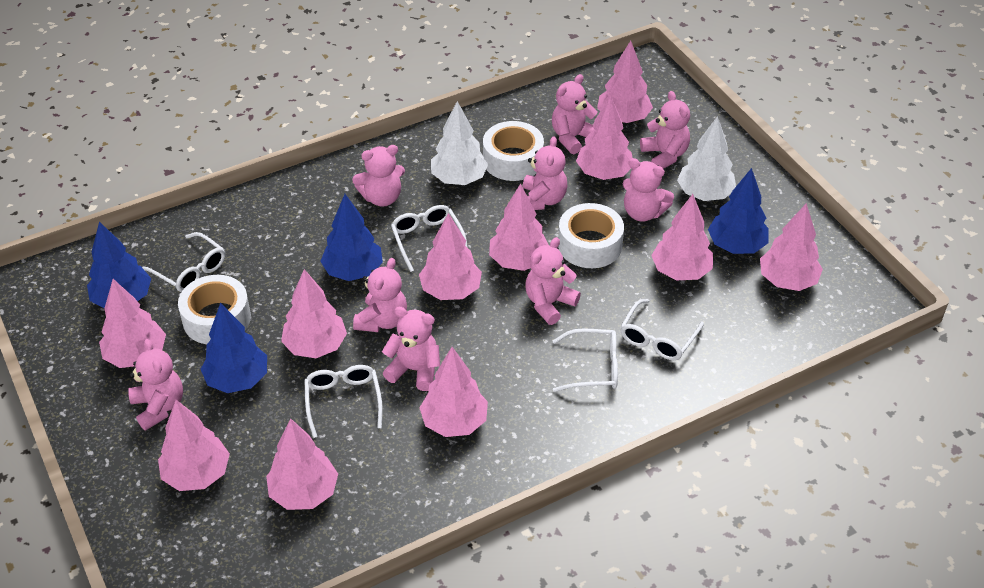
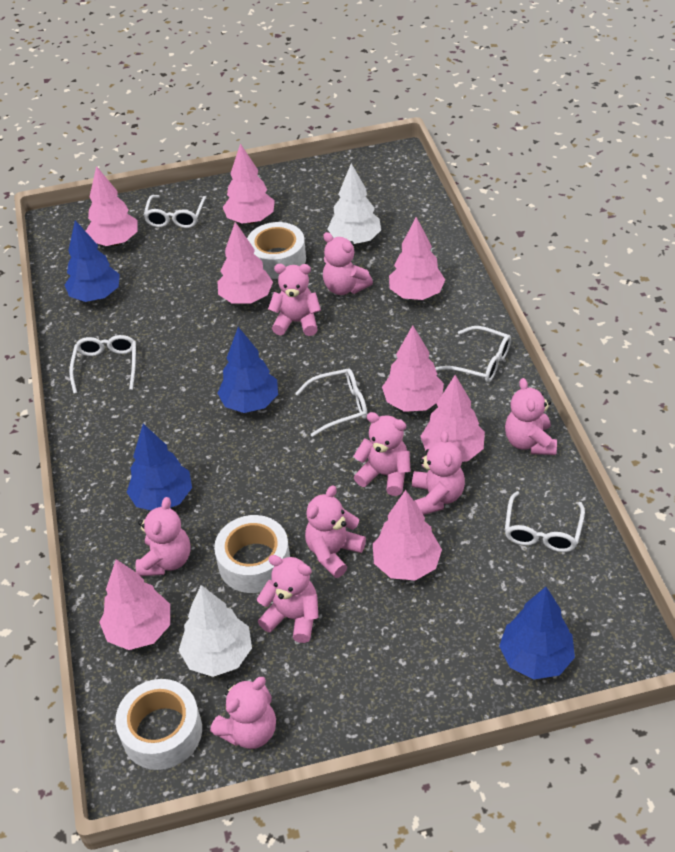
pink tree: 11 -> 8

